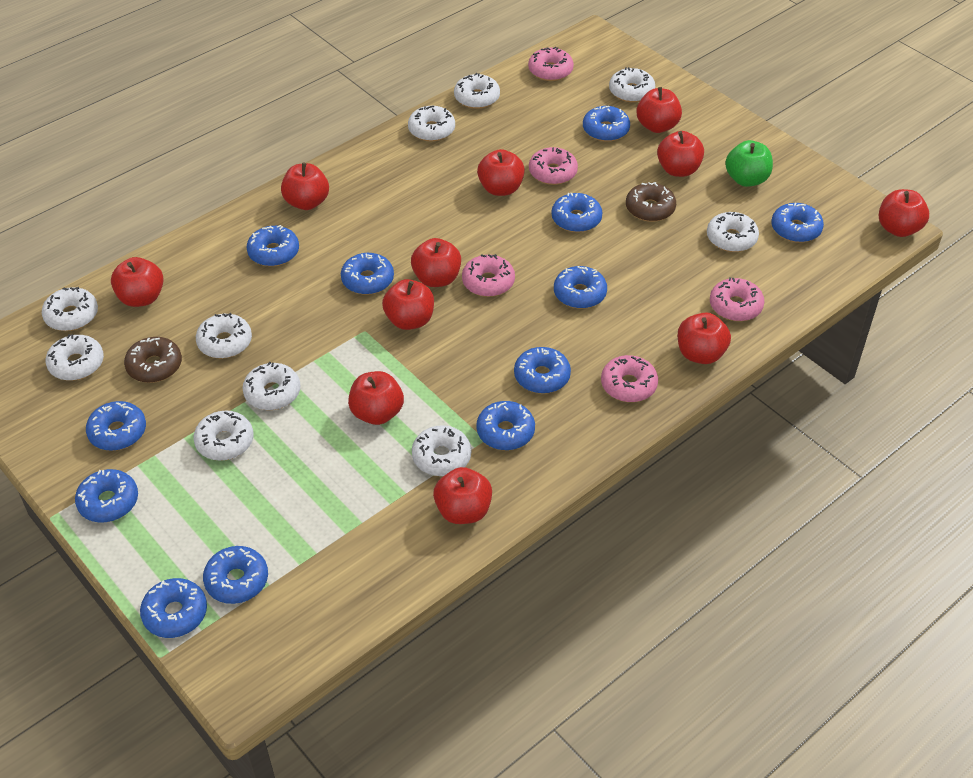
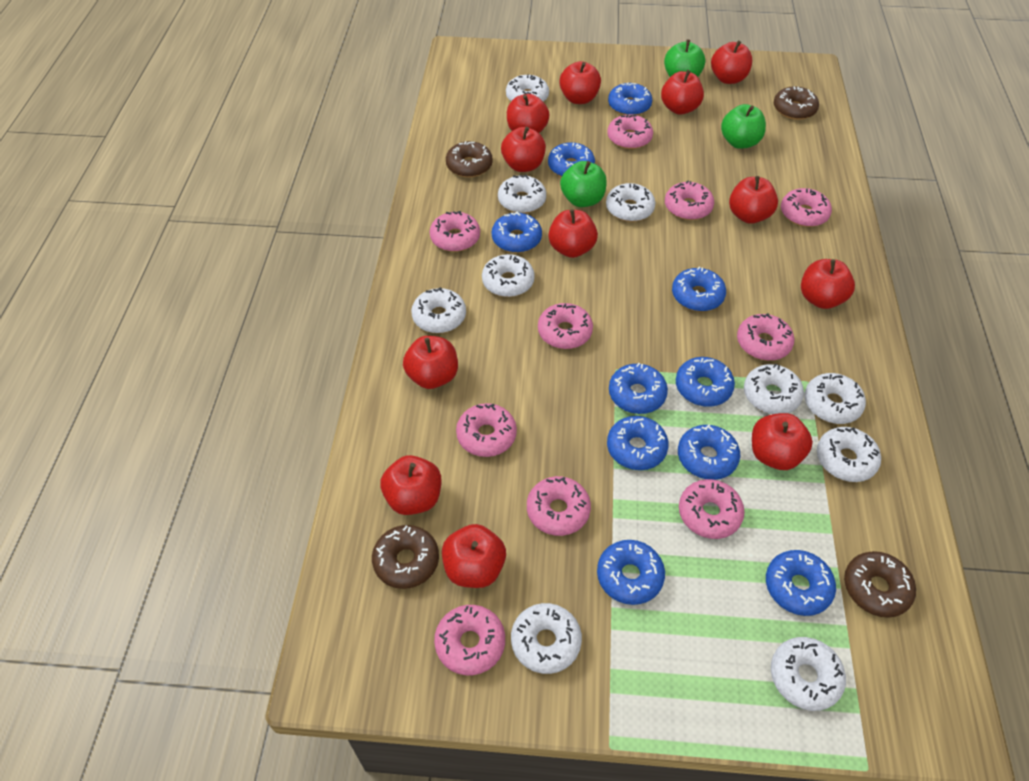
blue donut: 12 -> 10
brown donut: 2 -> 4
green apple: 1 -> 3
pink donut: 5 -> 10
red apple: 11 -> 12

